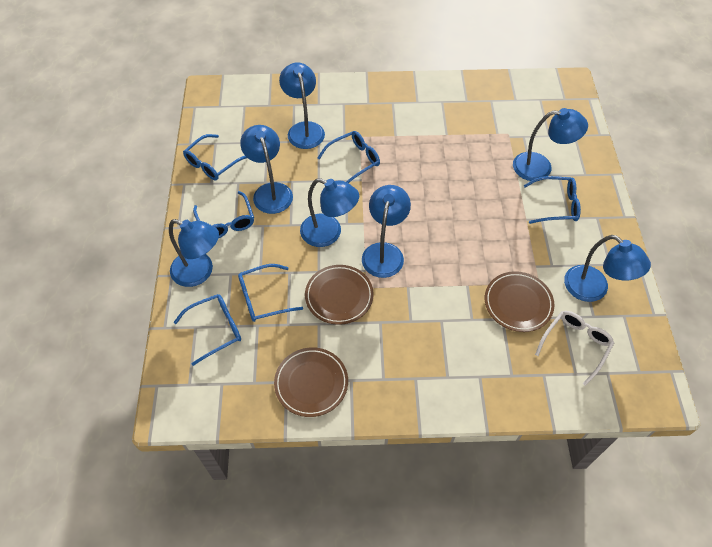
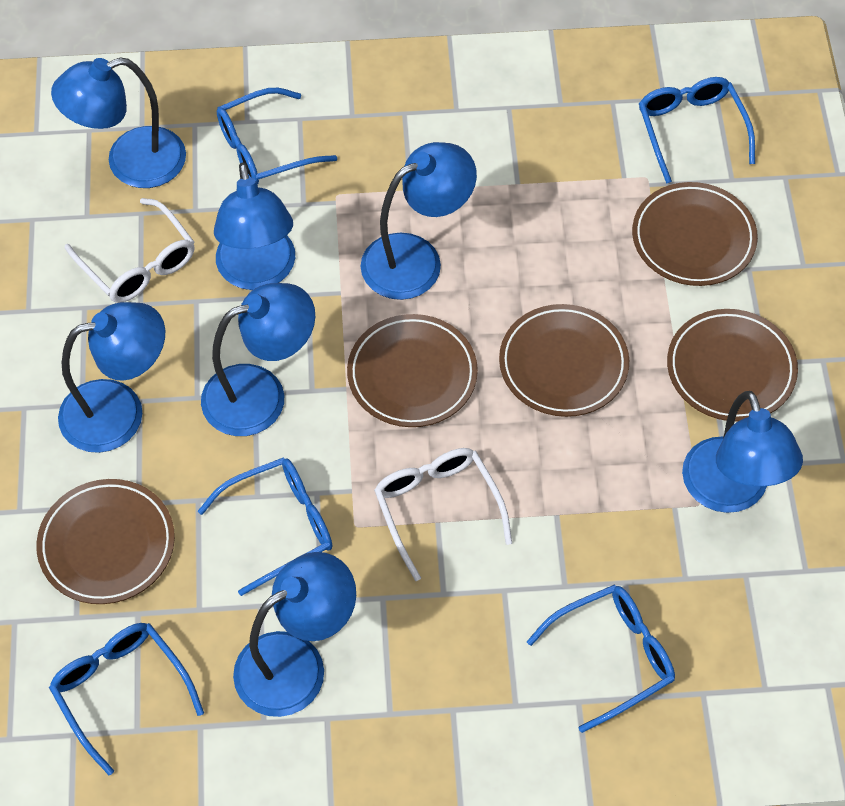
blue glasses: 6 -> 5
brown plate: 3 -> 5
white glasses: 1 -> 2

